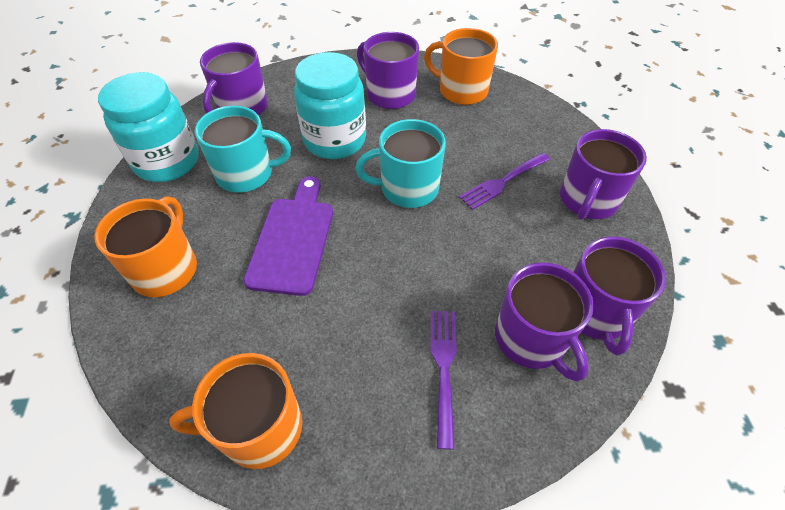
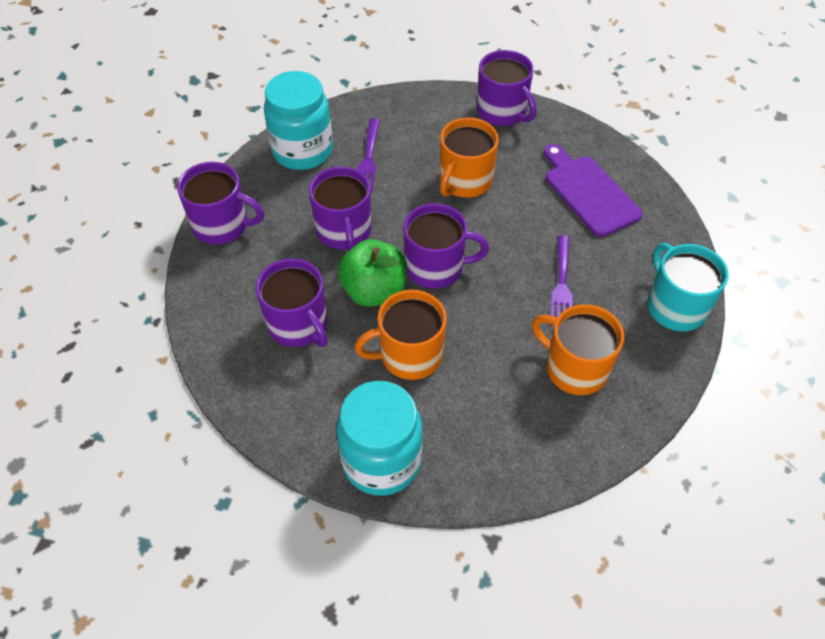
green apple: 0 -> 1
turquoise mug: 2 -> 1

